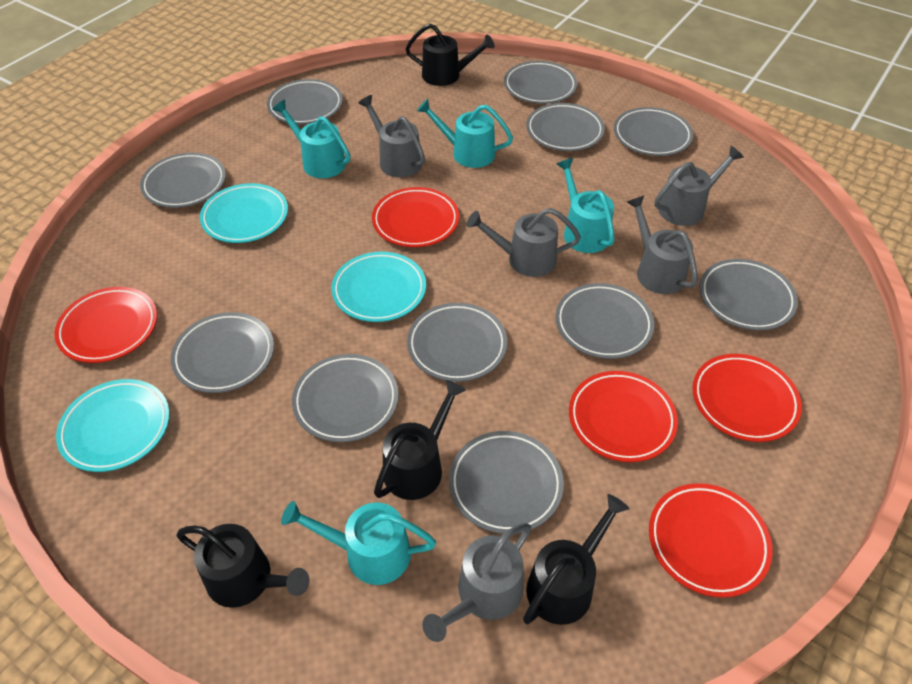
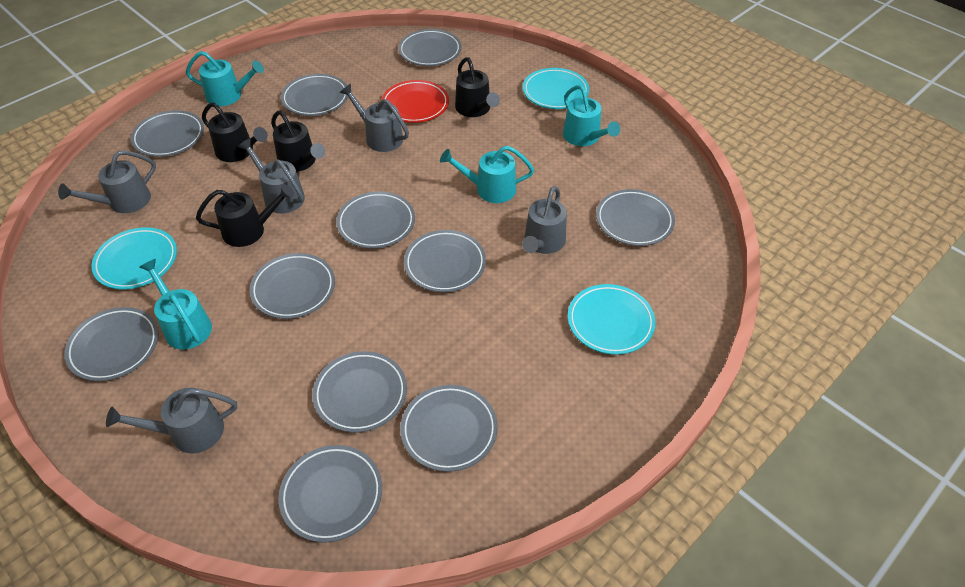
red plate: 5 -> 1

